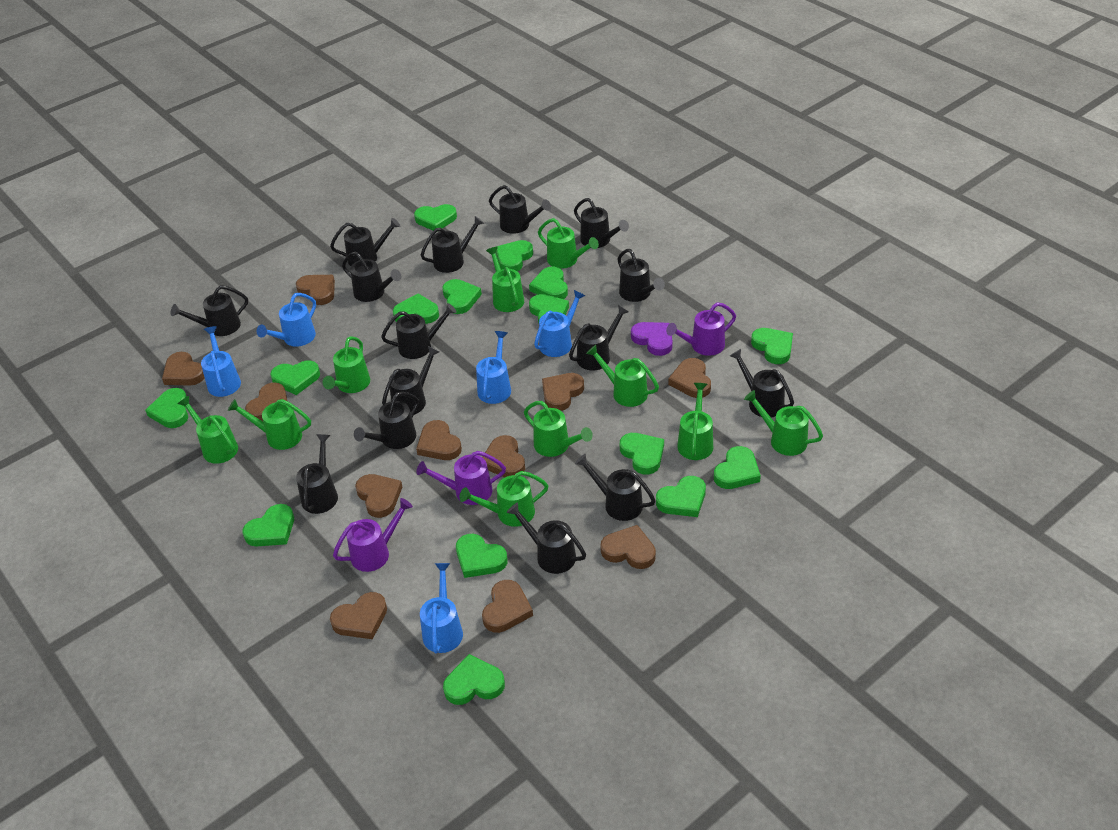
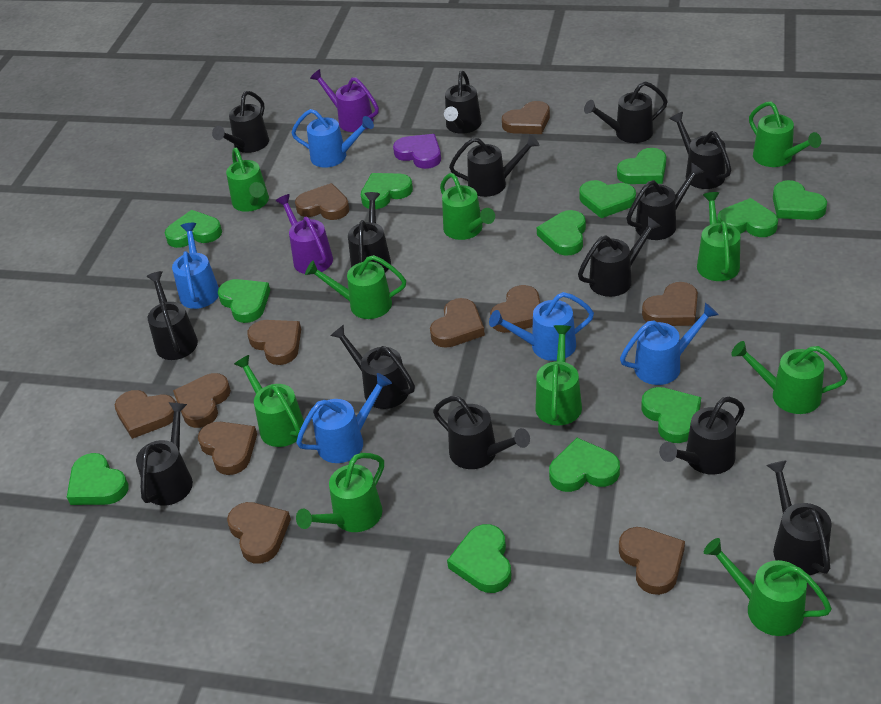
black watering can: 15 -> 14
green heart: 15 -> 12
purple watering can: 3 -> 2

